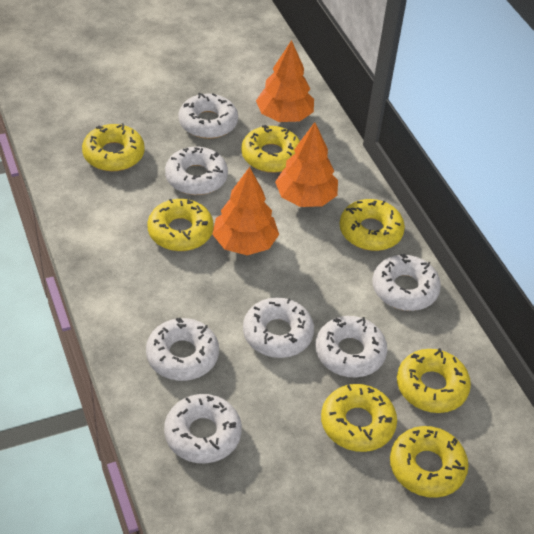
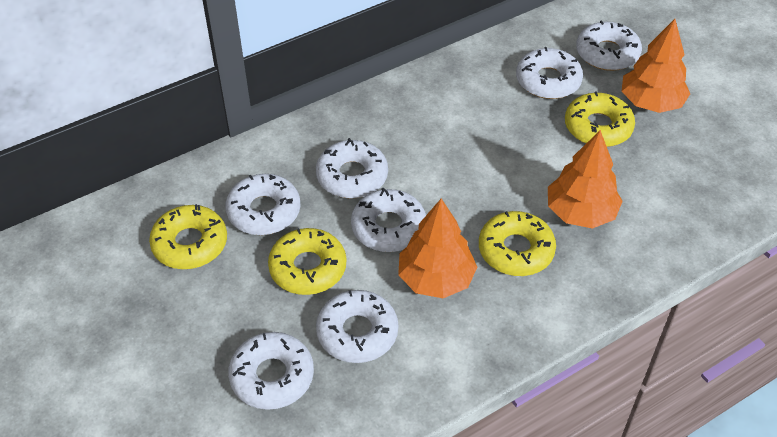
yellow donut: 7 -> 4

